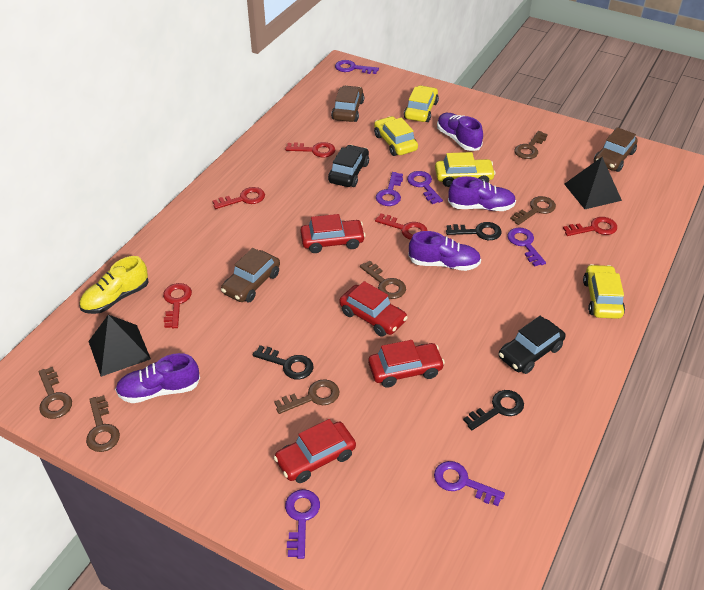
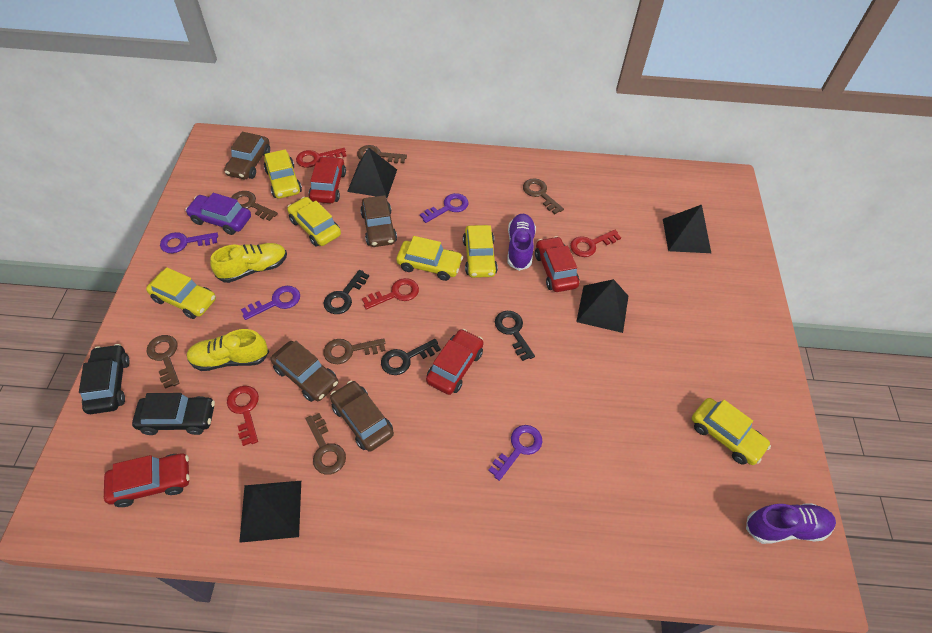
black pyramid: 2 -> 4
brown car: 3 -> 4
purple car: 0 -> 1
purple key: 6 -> 4
purple shoe: 4 -> 2
red key: 5 -> 4
yellow car: 4 -> 6
yellow shoe: 1 -> 2

